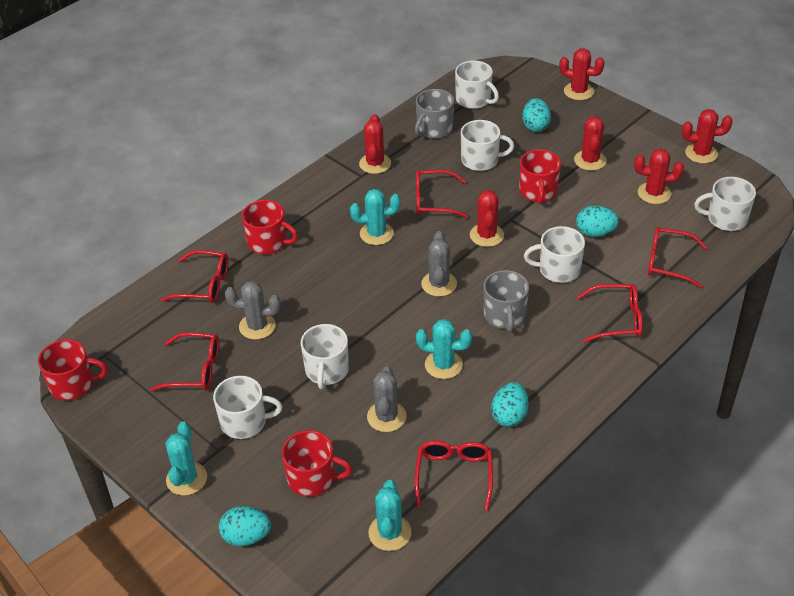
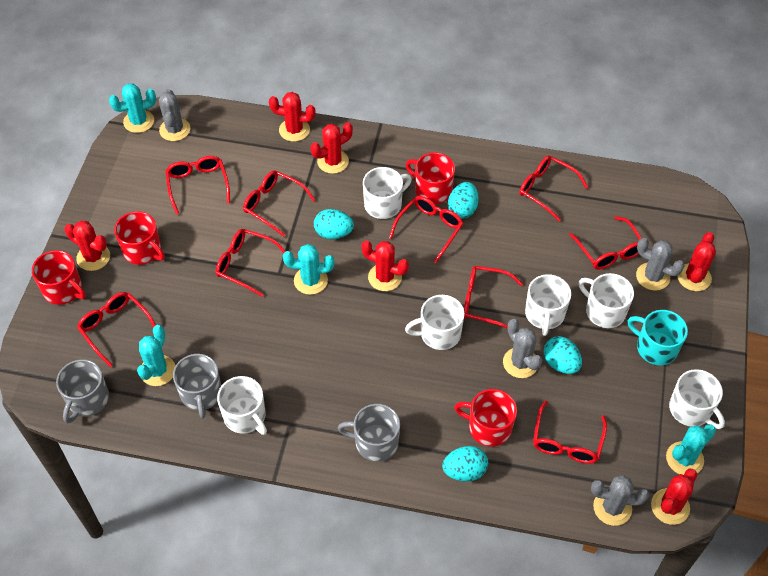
grey cactus: 3 -> 4
grey mug: 2 -> 3
red glasses: 6 -> 9
turquoise mug: 0 -> 1

